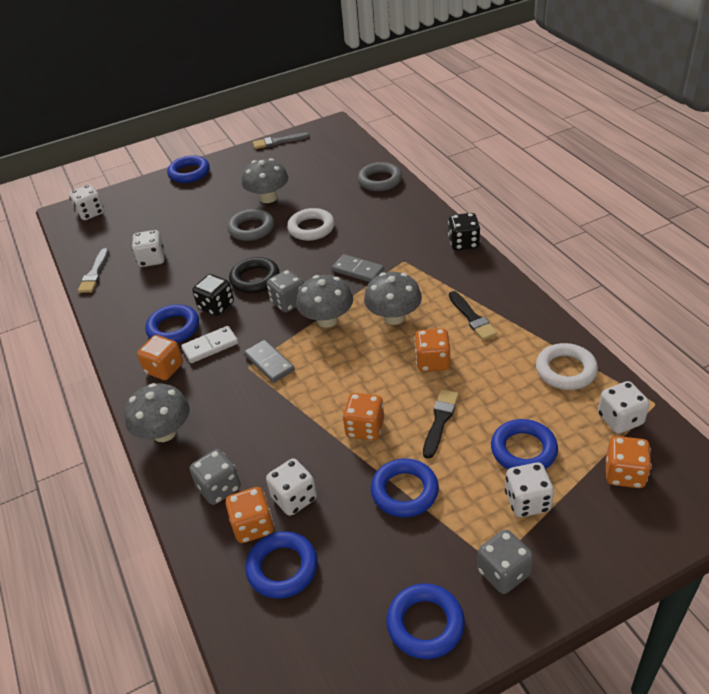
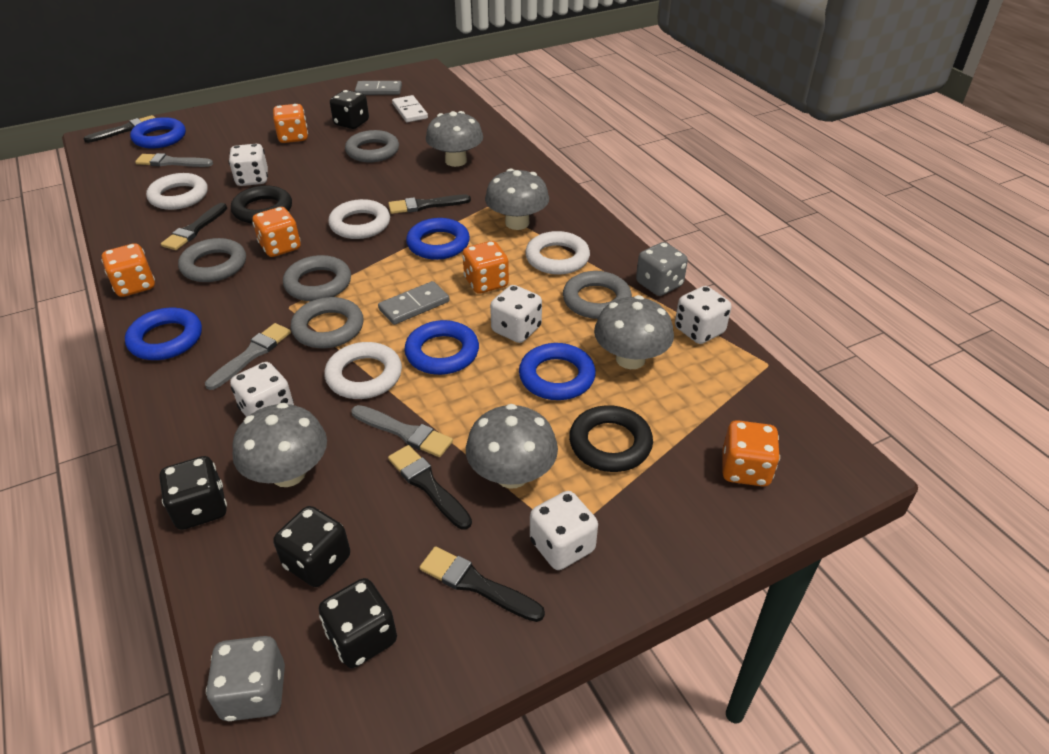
black brush: 2 -> 5
black dice: 2 -> 4
black ring: 1 -> 2
blue ring: 6 -> 5
grey brush: 2 -> 3
grey dice: 3 -> 2
grey mushroom: 4 -> 5
grey ring: 2 -> 5
white ring: 2 -> 4

